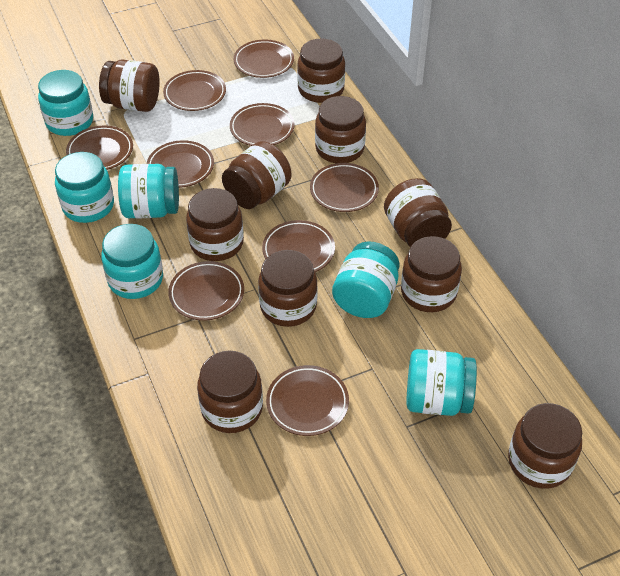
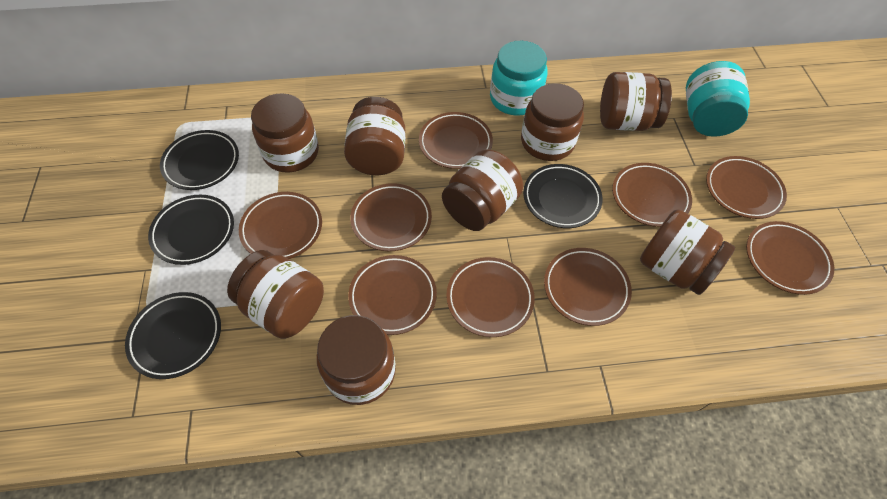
black plate: 0 -> 4
brown jar: 10 -> 8
turquoise jar: 6 -> 2

